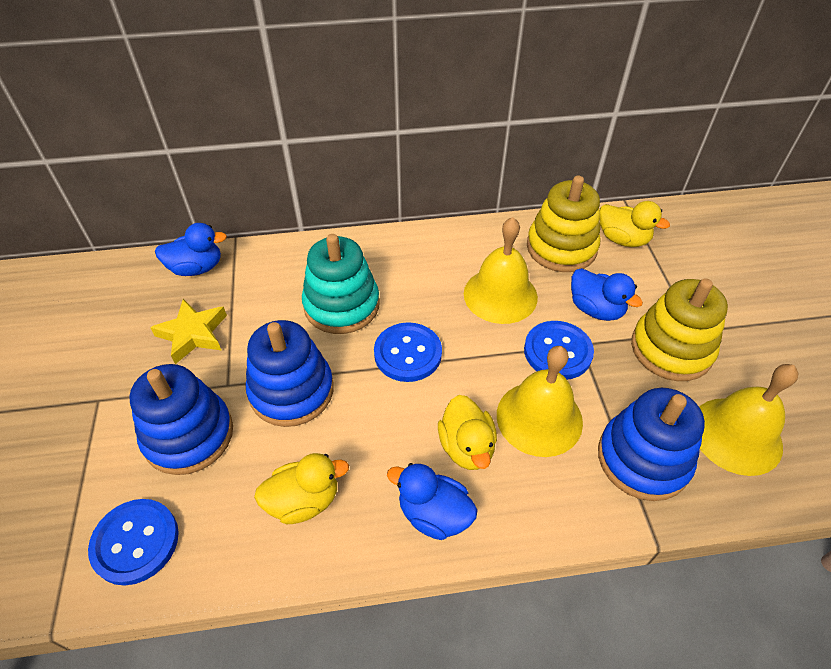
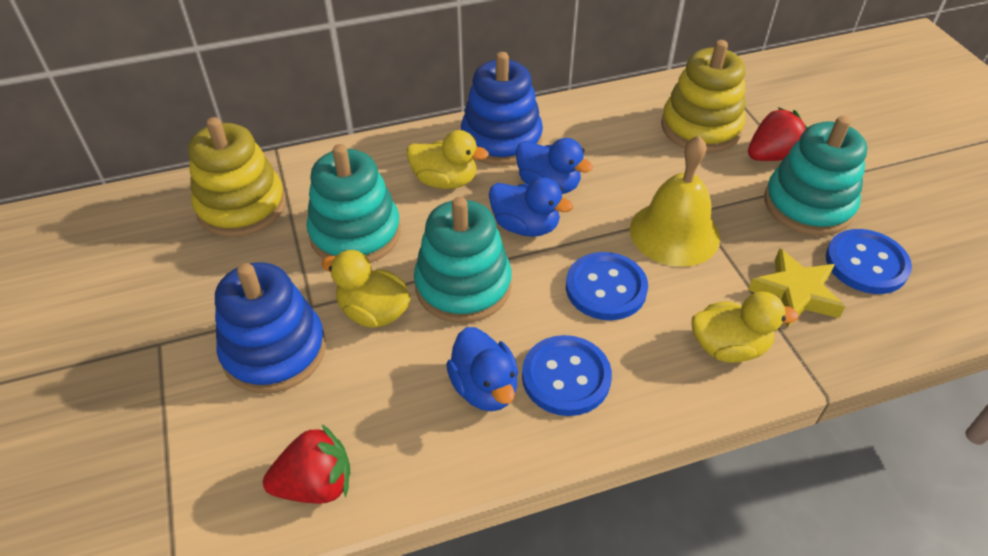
blue stacking toy: 3 -> 2
red strawberry: 0 -> 2
turquoise stacking toy: 1 -> 3
yellow bell: 3 -> 1

